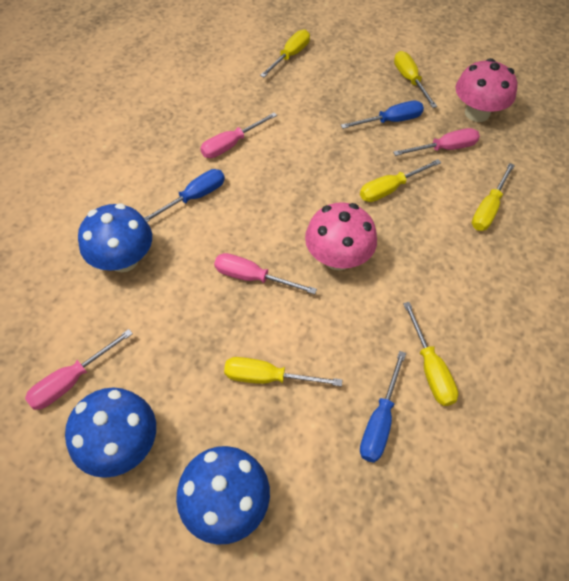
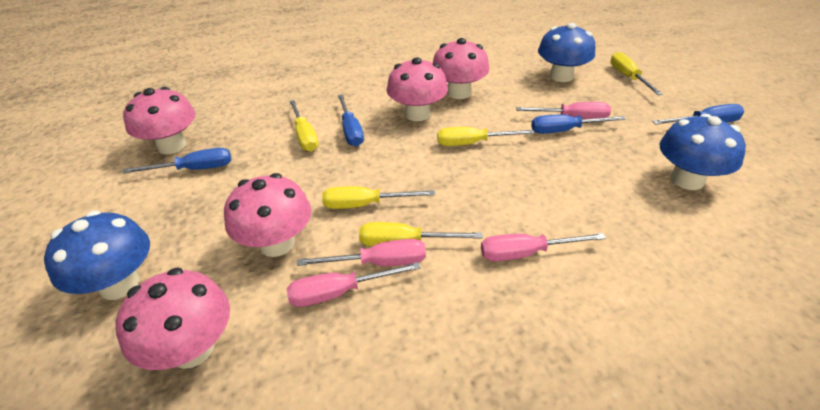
blue screwdriver: 3 -> 4
pink mushroom: 2 -> 5
yellow screwdriver: 6 -> 5

